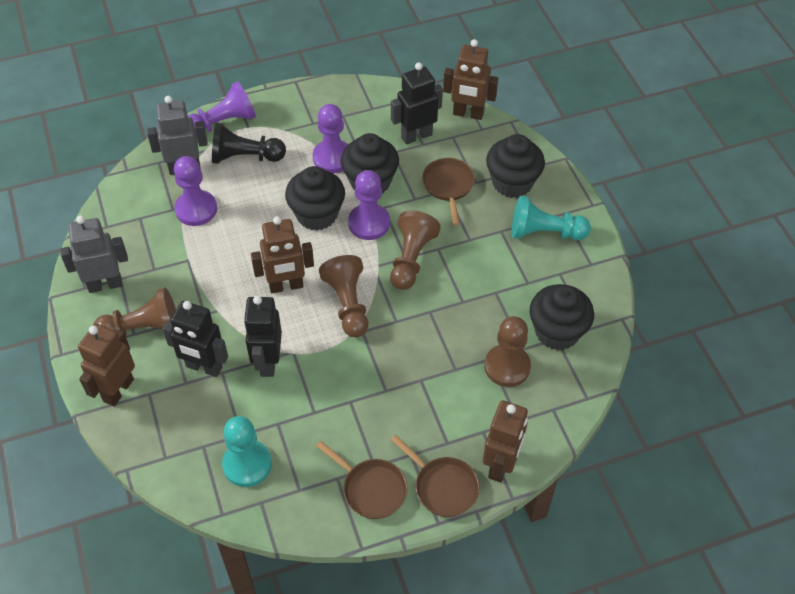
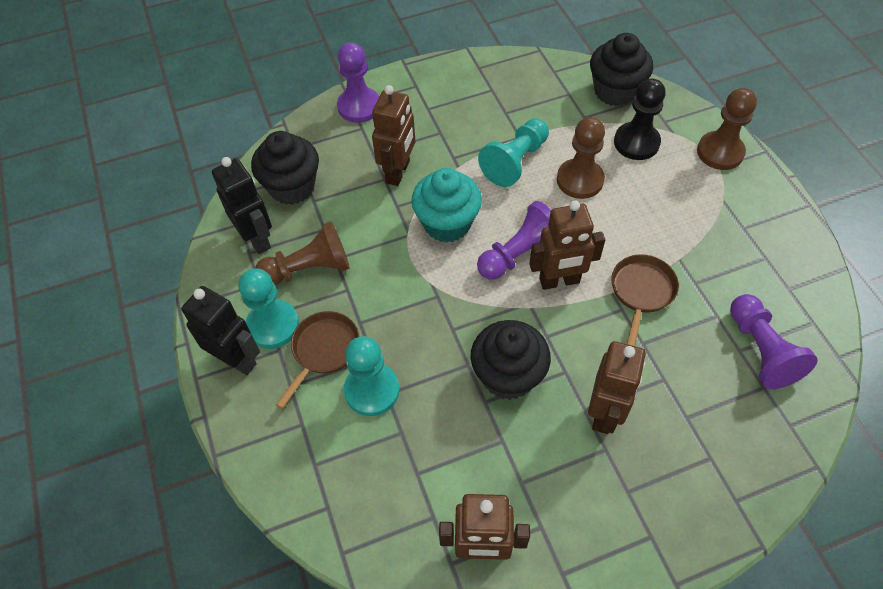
black cupcake: 4 -> 3
black robot: 3 -> 2
brown pan: 3 -> 2
brown pawn: 4 -> 3
grey robot: 2 -> 0
purple pawn: 4 -> 3
turquoise cupcake: 0 -> 1
turquoise pawn: 2 -> 3

